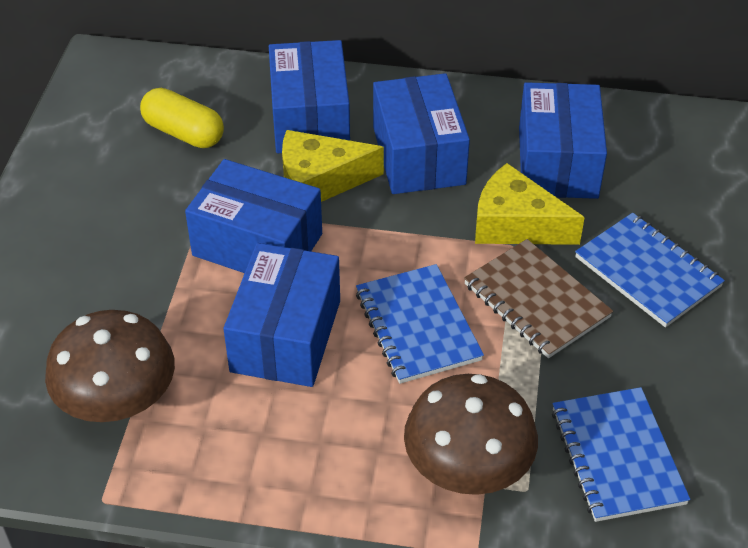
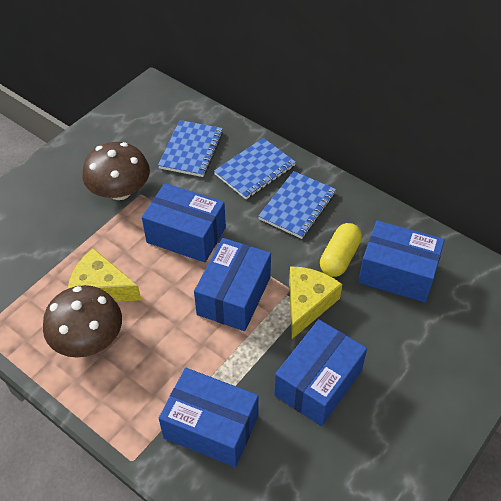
brown notebook: 1 -> 0

